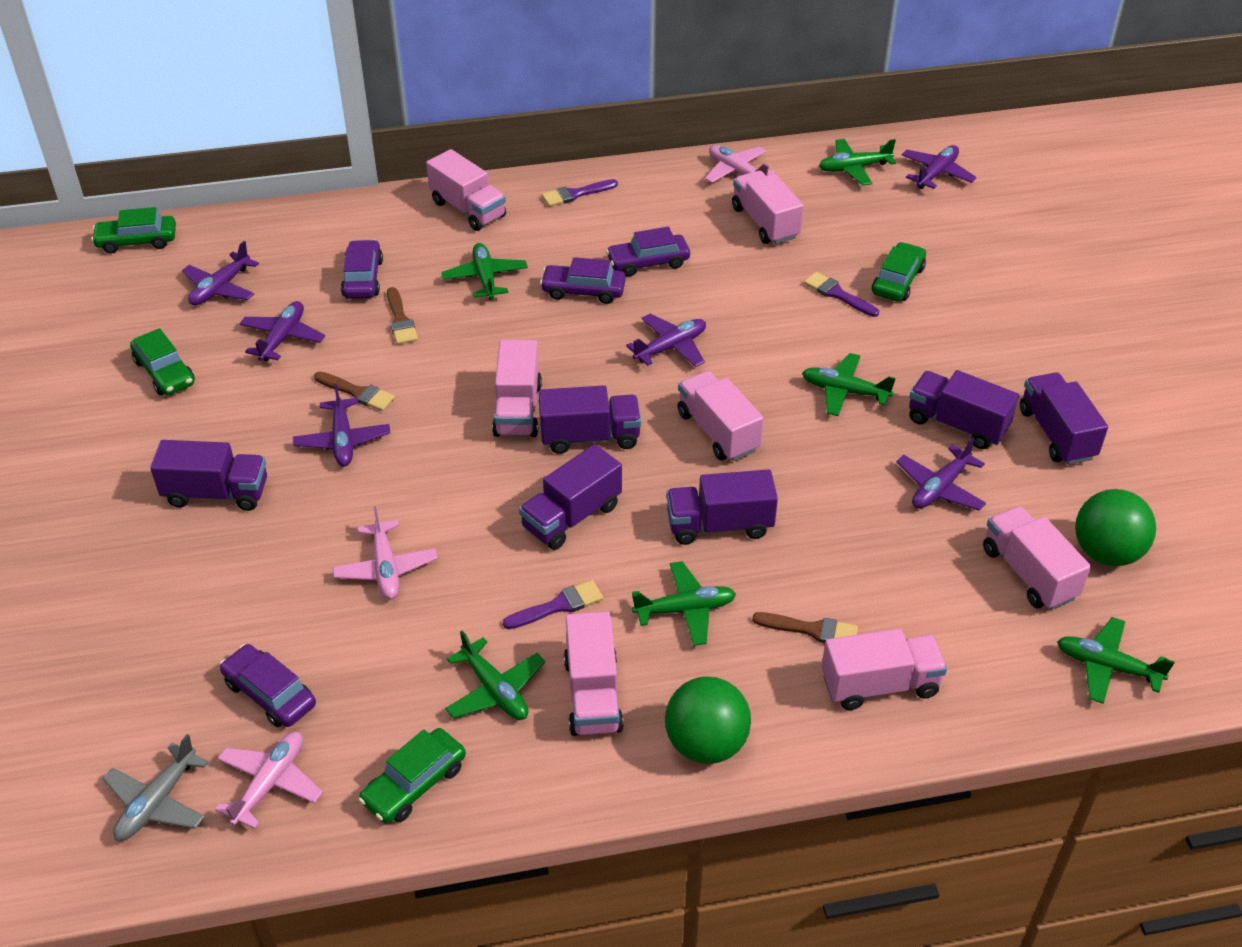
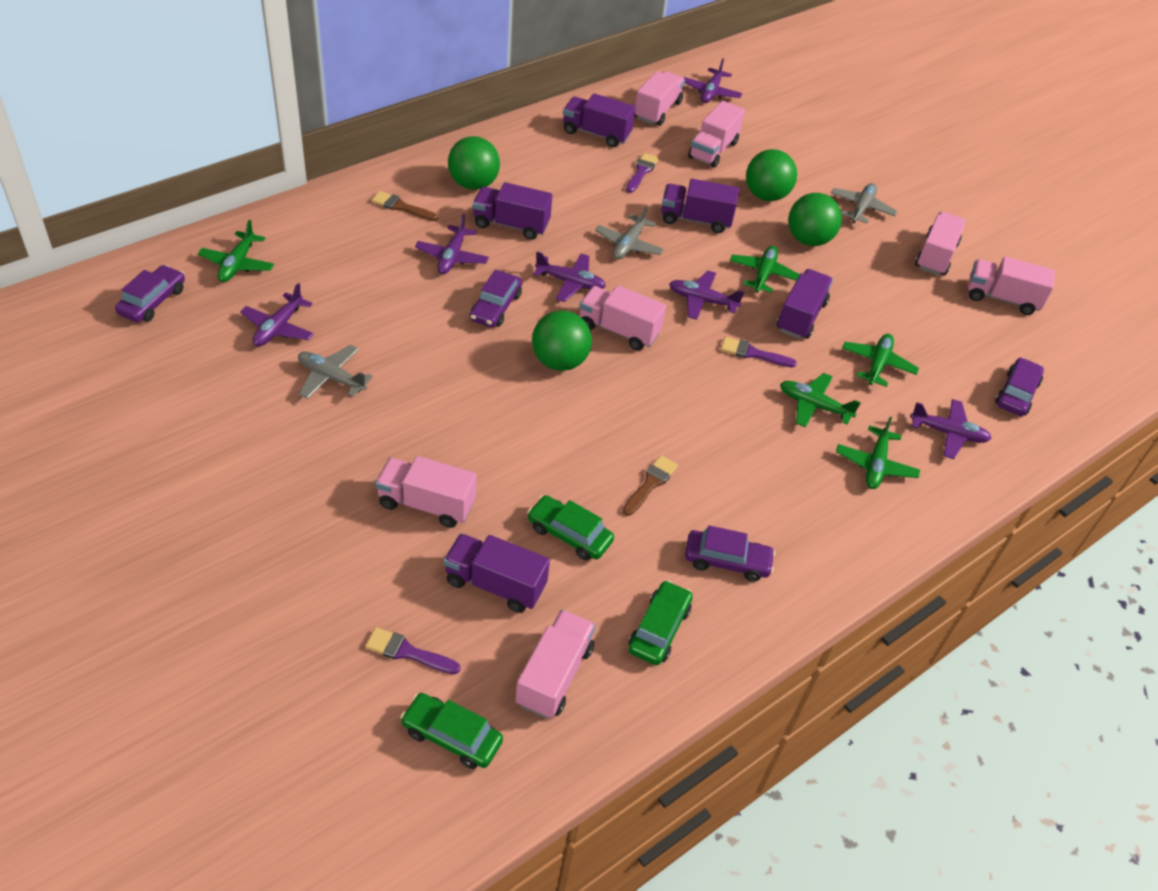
brown brush: 3 -> 2
green ball: 2 -> 4
green car: 4 -> 3
green plane: 6 -> 5
grey plane: 1 -> 3
pink plane: 3 -> 0
purple truck: 6 -> 5

